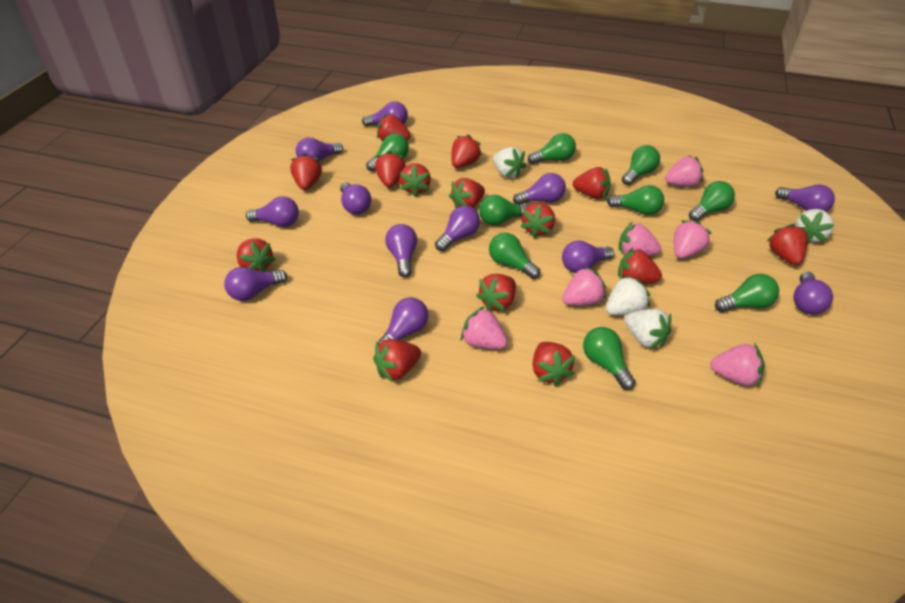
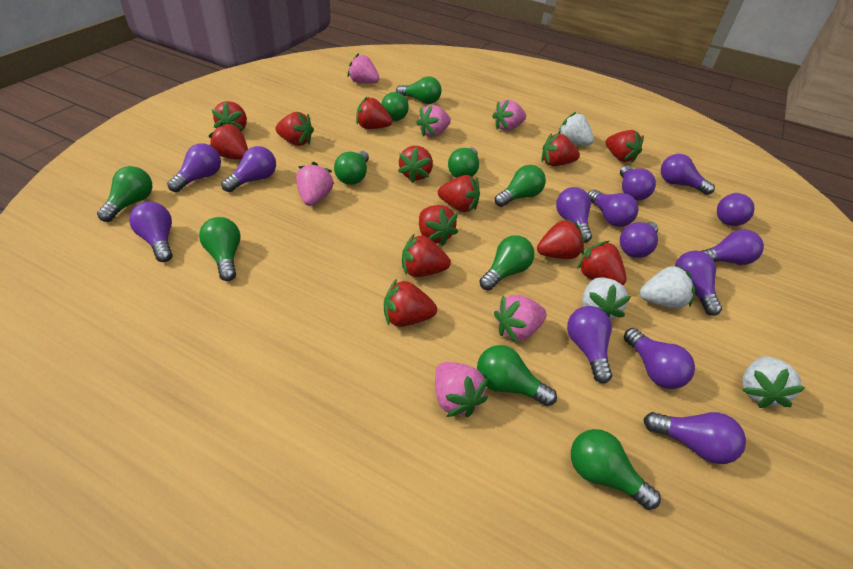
green light bulb: 9 -> 10
purple light bulb: 12 -> 14
red strawberry: 14 -> 13

